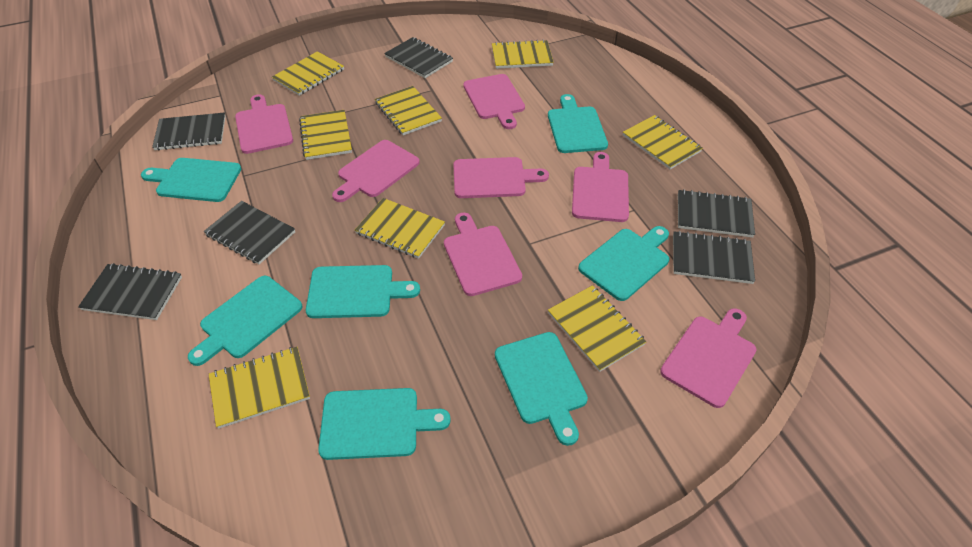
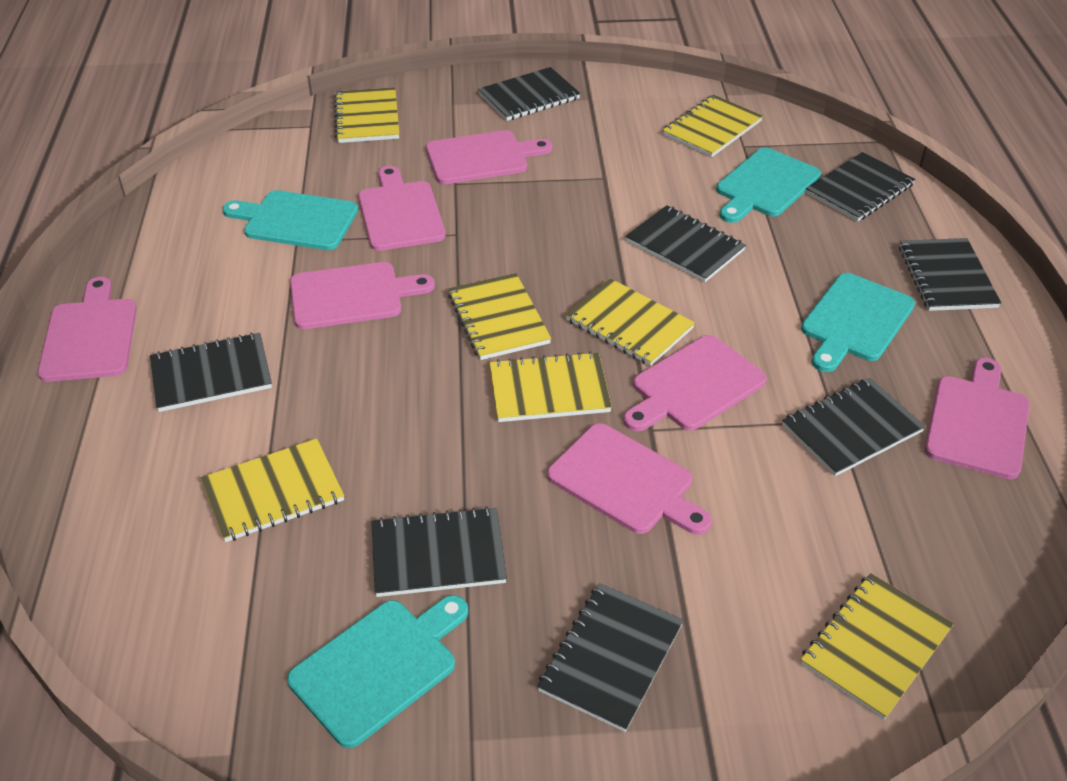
black notebook: 6 -> 8
turquoise cutting board: 7 -> 4
yellow notebook: 8 -> 7

